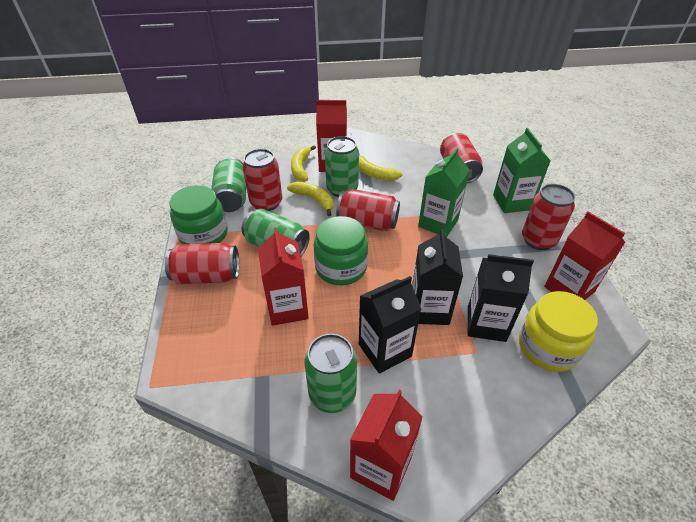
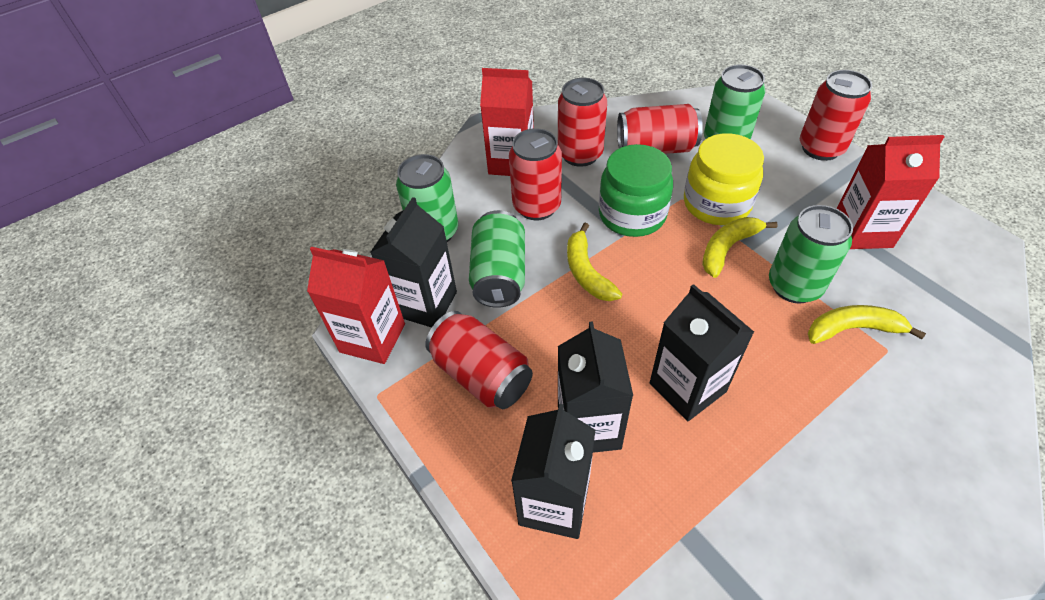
black carton: 3 -> 4
green carton: 2 -> 0
green jar: 2 -> 1
red carton: 4 -> 3

